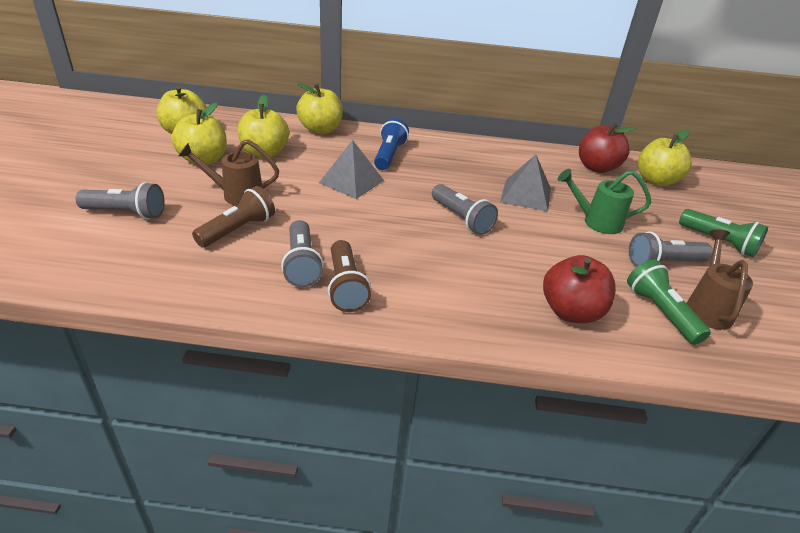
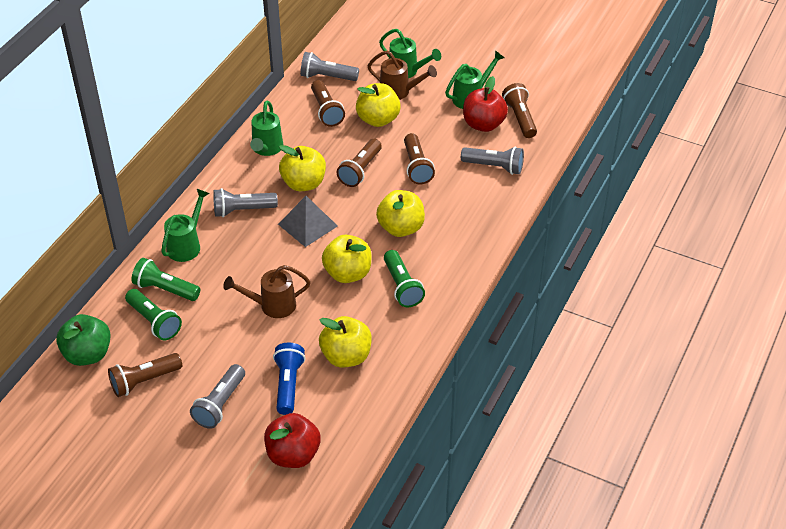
brown flashlight: 2 -> 5
green apple: 0 -> 1
green flashlight: 2 -> 3
green watering can: 1 -> 4
grey pyramid: 2 -> 1

